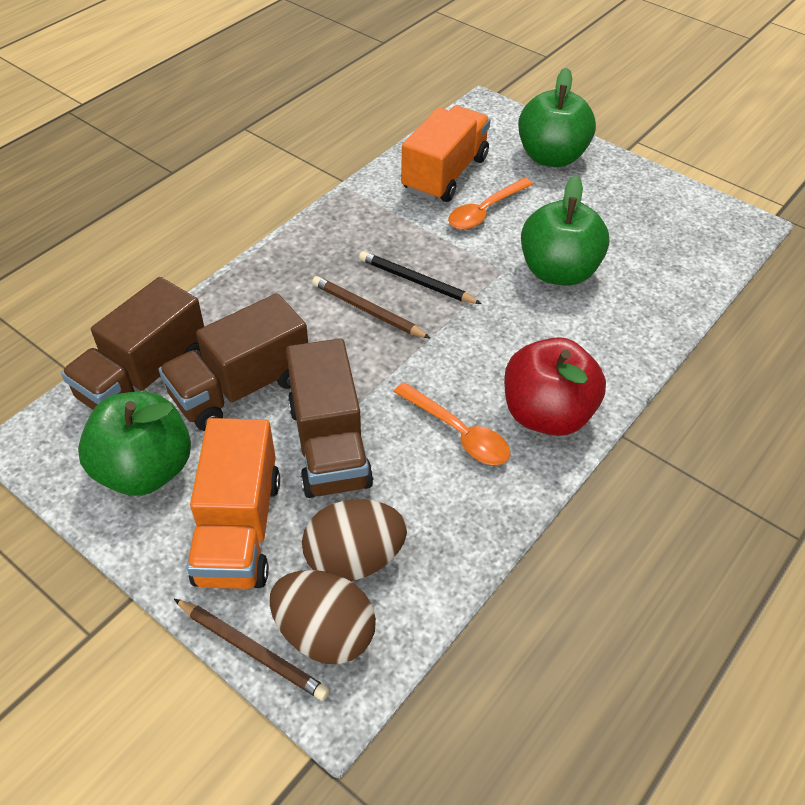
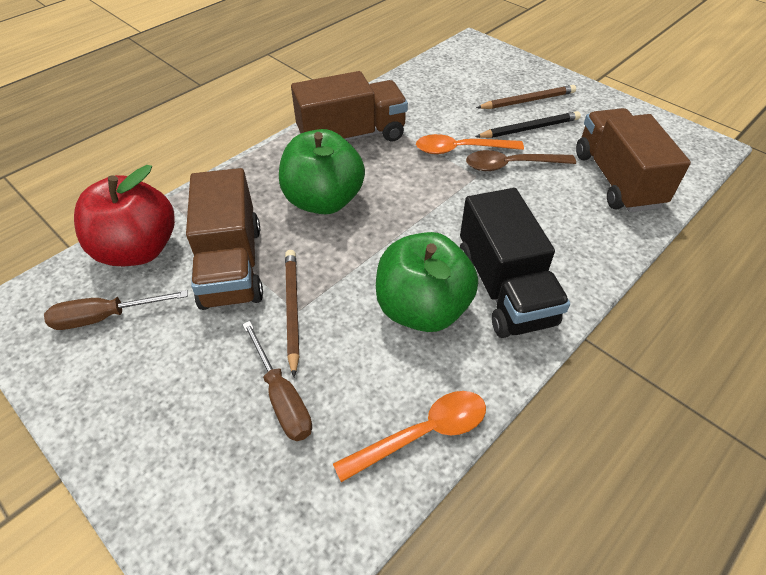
black truck: 0 -> 1
brown egg: 2 -> 0
brown screwdriver: 0 -> 2
brown spoon: 0 -> 1
green apple: 3 -> 2
orange truck: 2 -> 0

